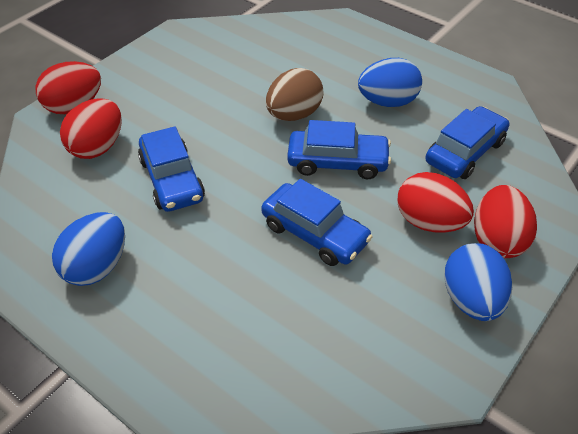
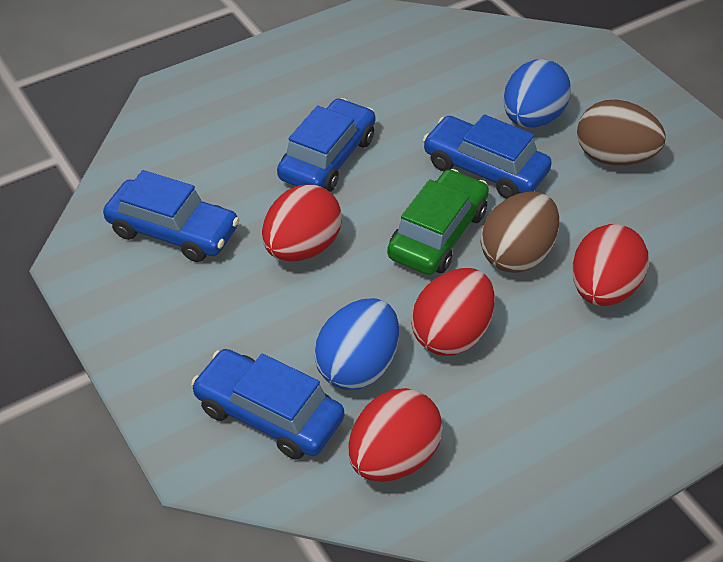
blue egg: 3 -> 2
brown egg: 1 -> 2
green car: 0 -> 1

